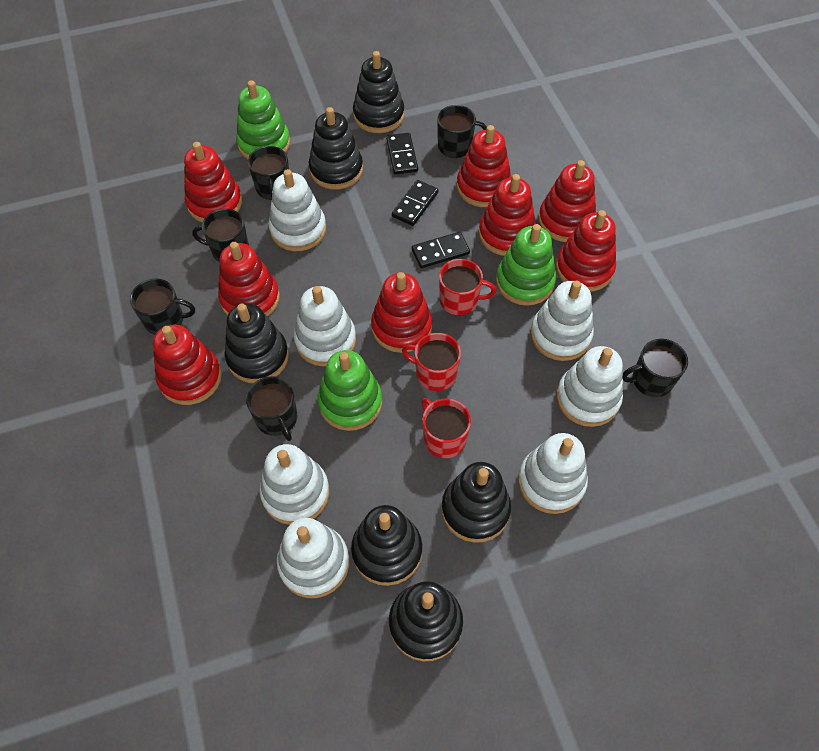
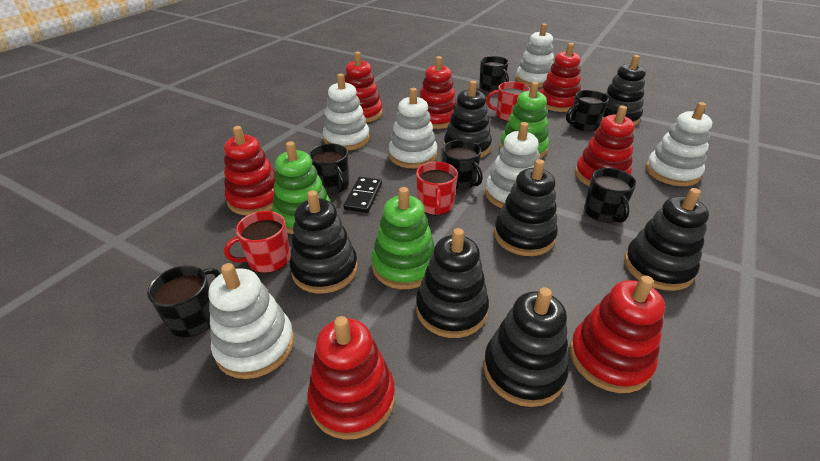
black domino: 3 -> 1
black stacking toy: 6 -> 7
red stacking toy: 8 -> 7
white stacking toy: 7 -> 6

